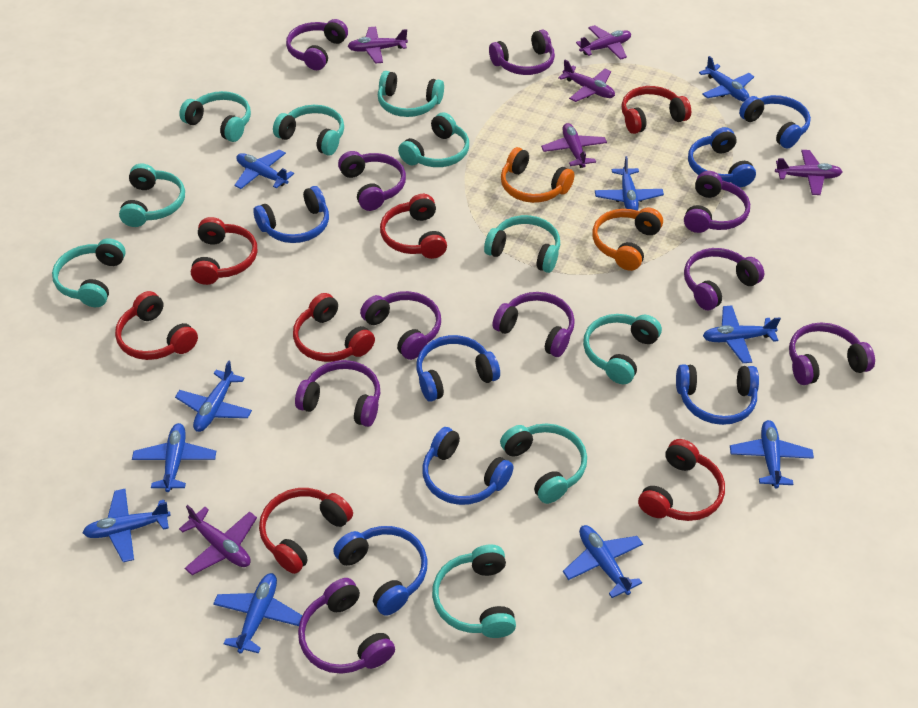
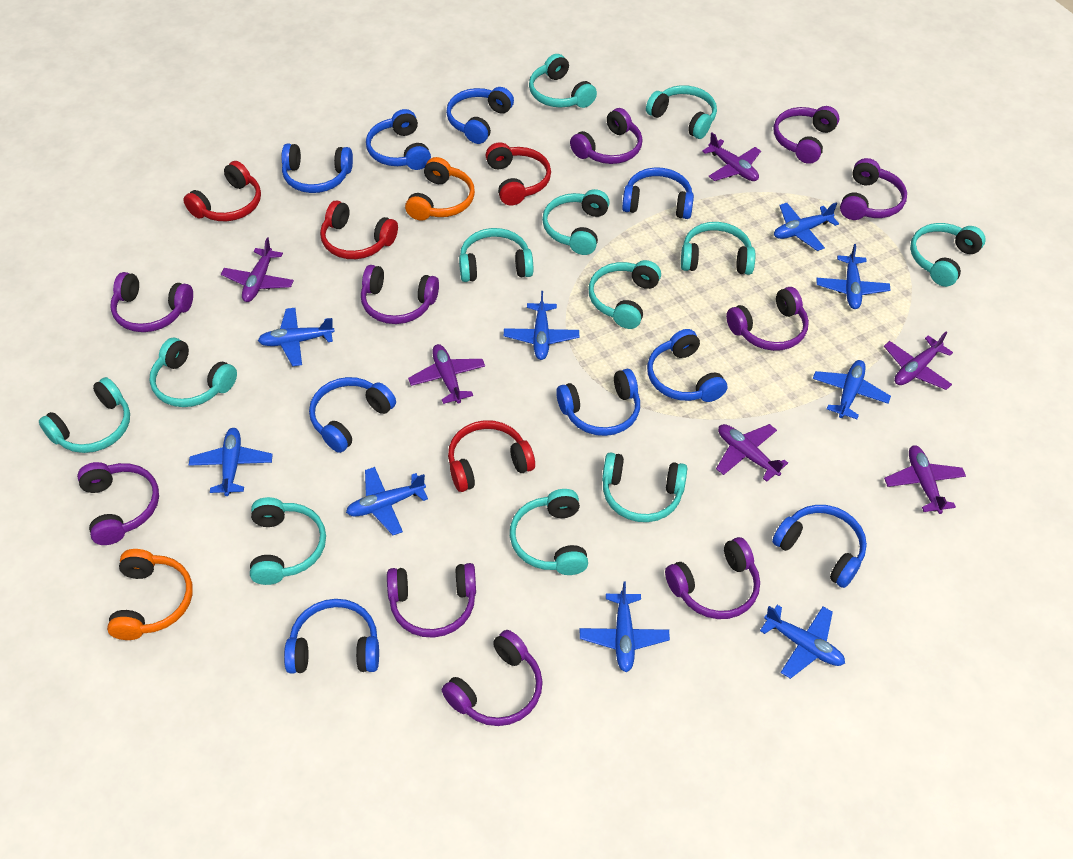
blue headphones: 7 -> 9
blue plane: 10 -> 9
red headphones: 7 -> 4
turquoise headphones: 10 -> 12

